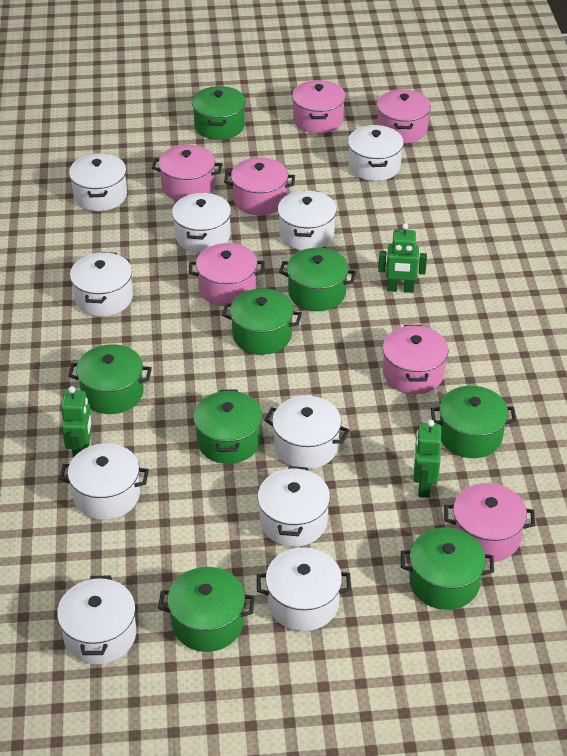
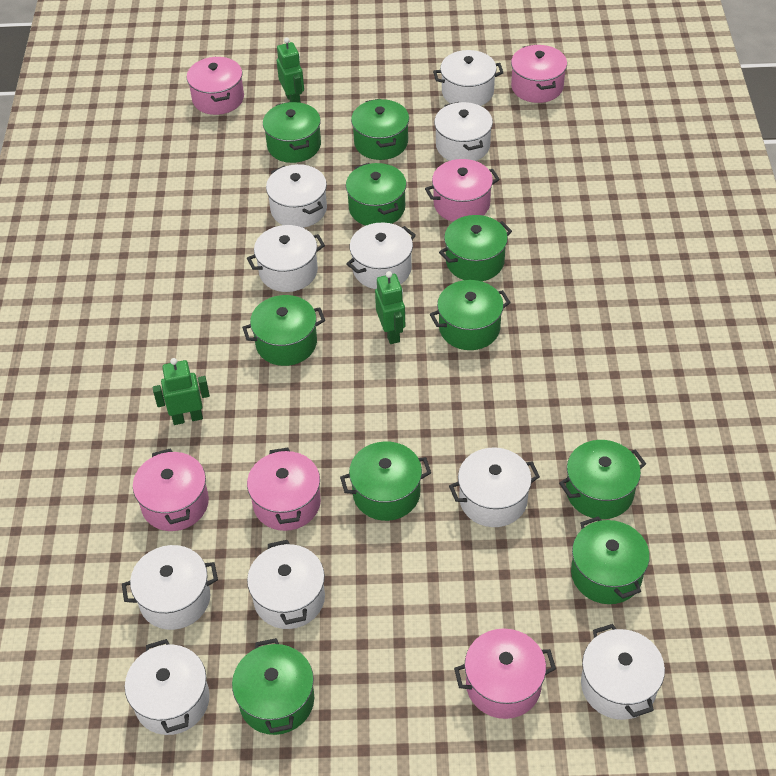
green pot: 8 -> 10
pink pot: 7 -> 6

